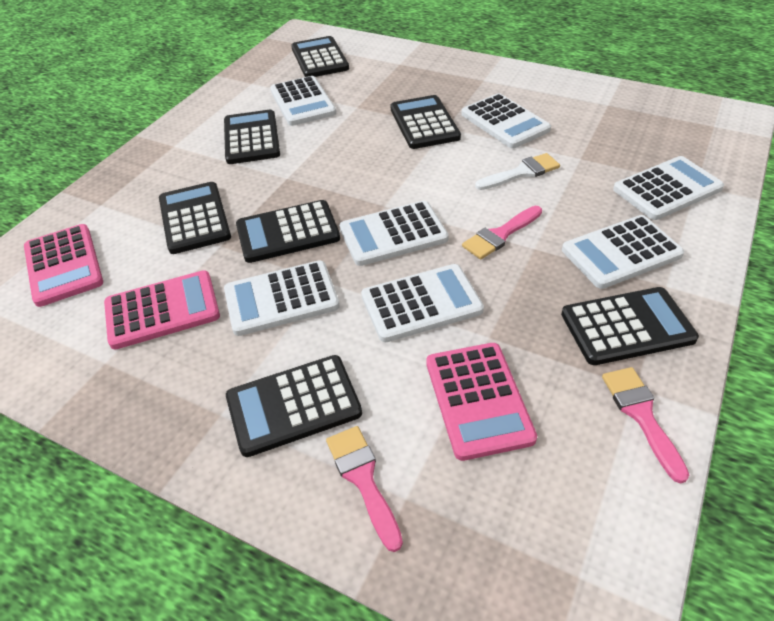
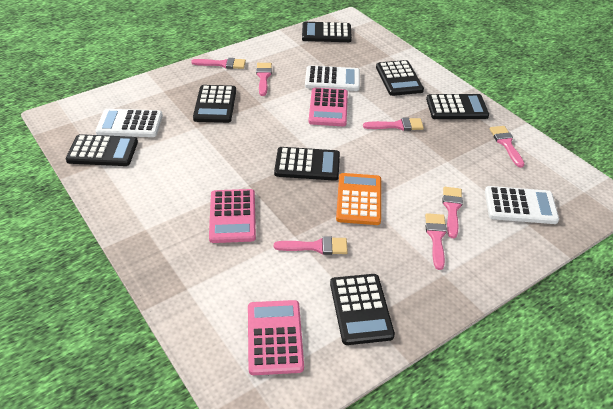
orange calculator: 0 -> 1
pink brush: 3 -> 7
white brush: 1 -> 0
white calculator: 7 -> 3

